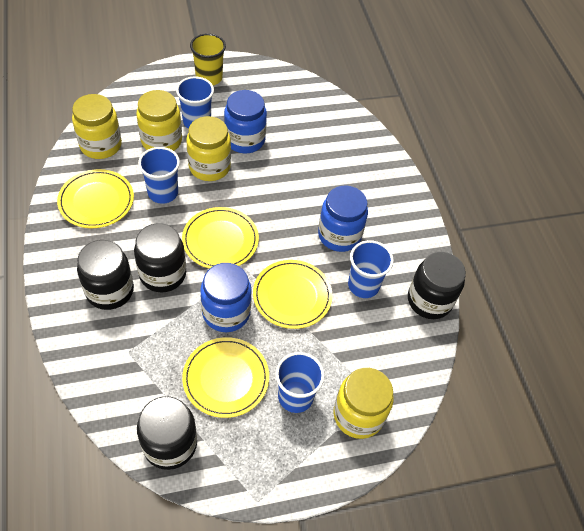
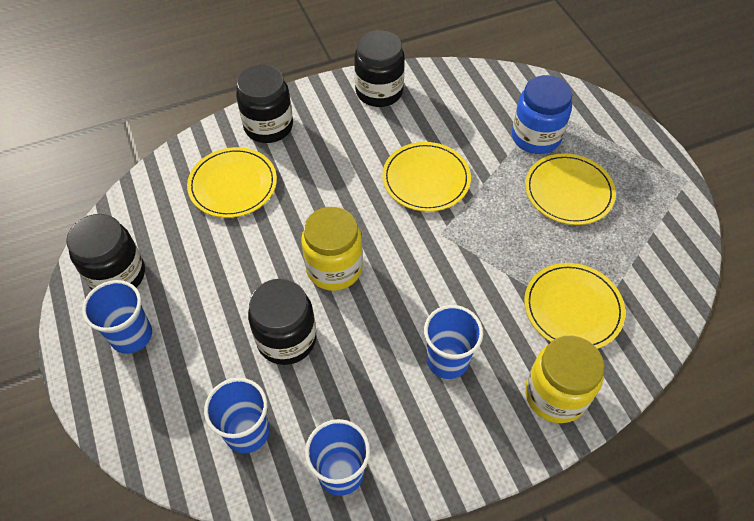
blue jar: 3 -> 1
yellow cup: 1 -> 0
yellow jar: 4 -> 2

